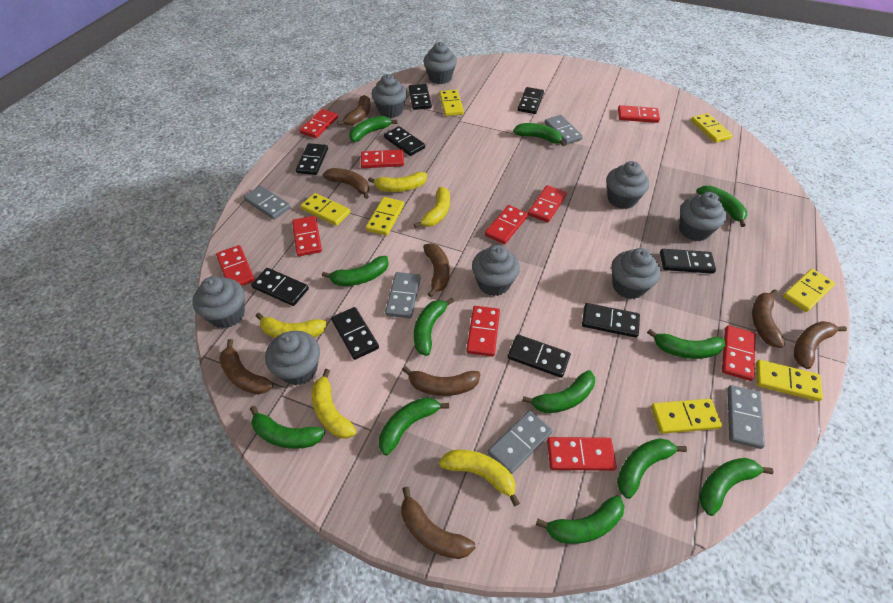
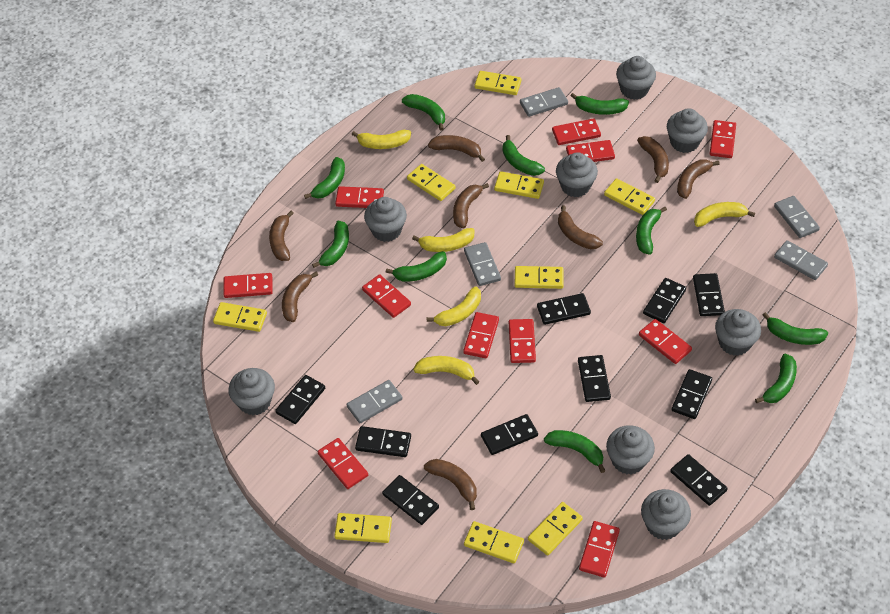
black domino: 9 -> 10
green banana: 12 -> 10
red domino: 10 -> 11
yellow domino: 7 -> 9

